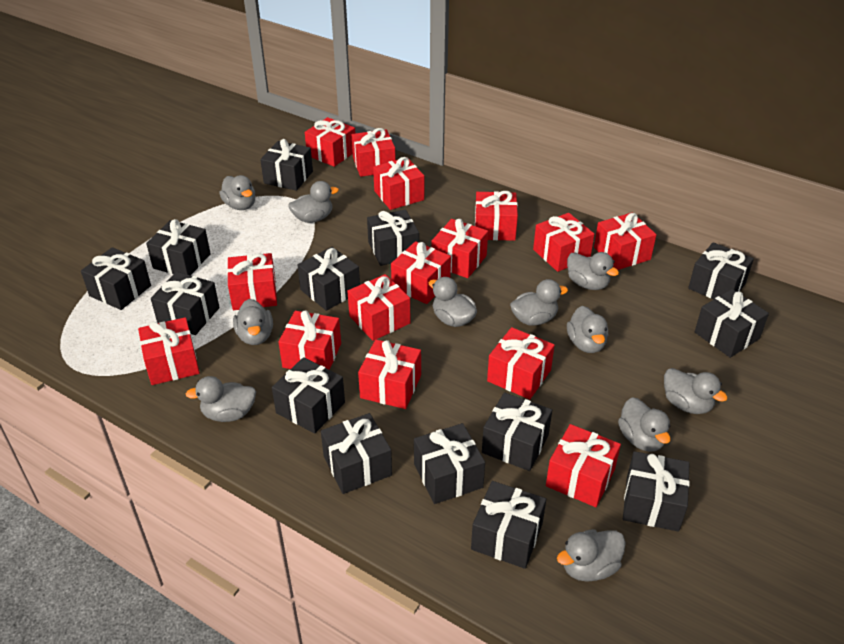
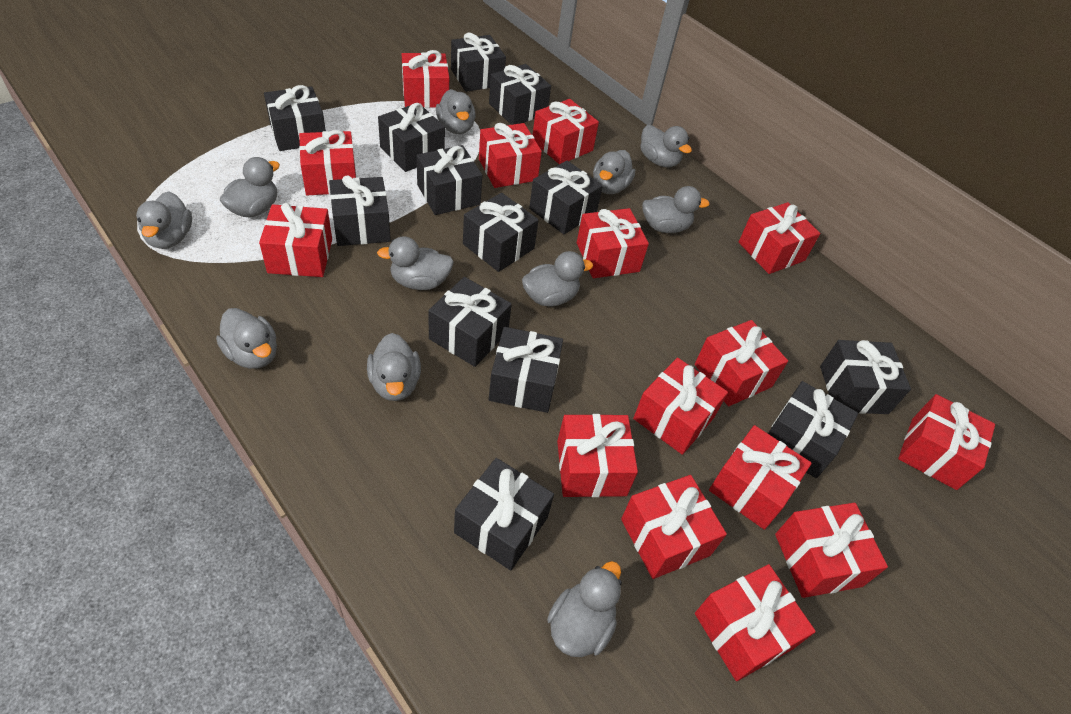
black gift: 14 -> 13

